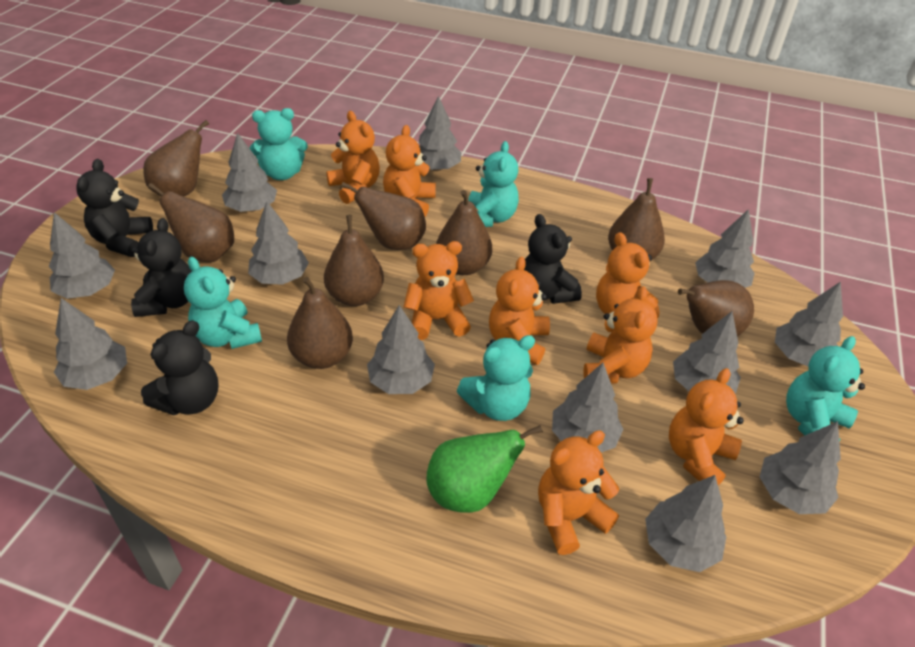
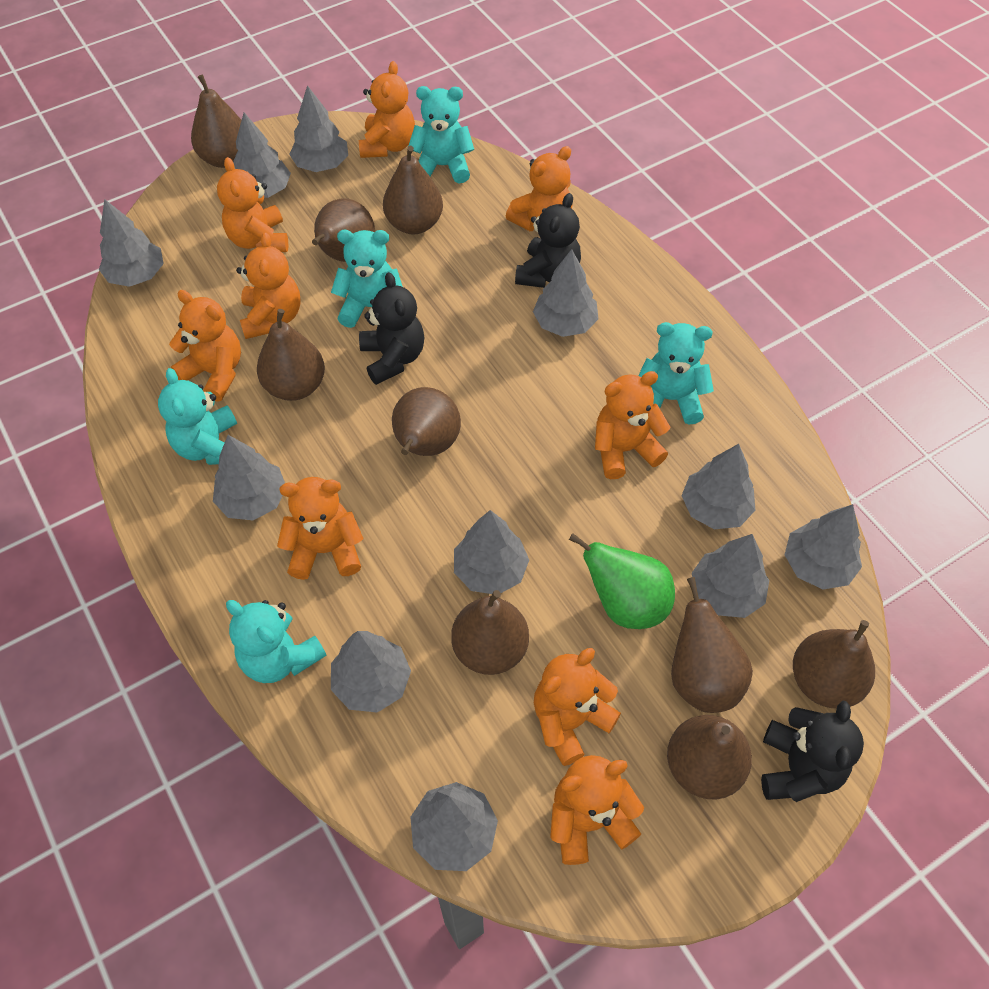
black teddy bear: 4 -> 3
brown pear: 8 -> 9
grey tree: 12 -> 11
orange teddy bear: 8 -> 9

